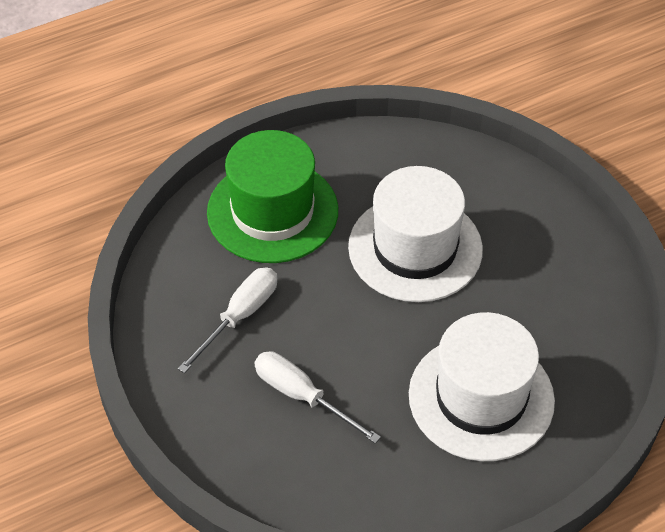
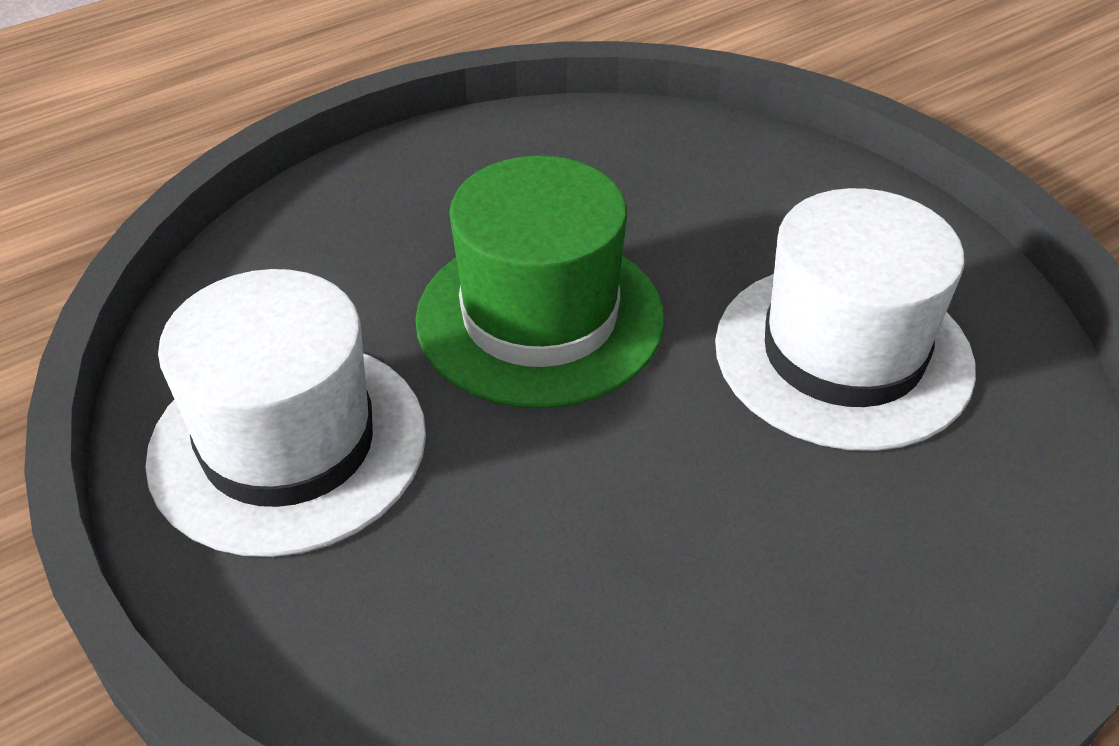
white screwdriver: 2 -> 0

